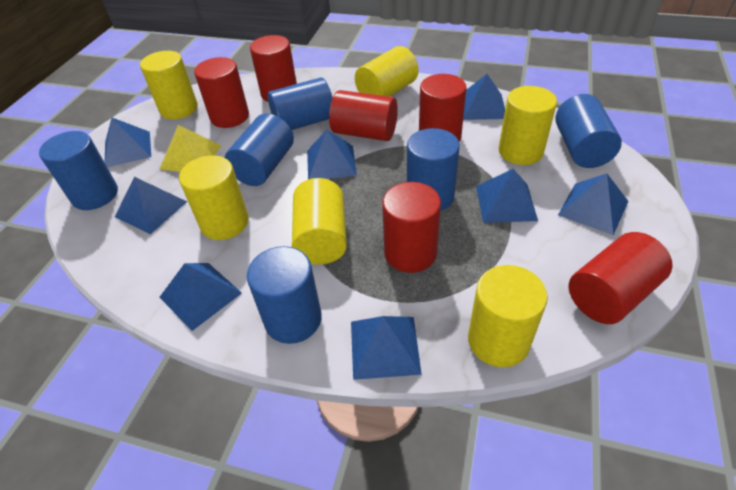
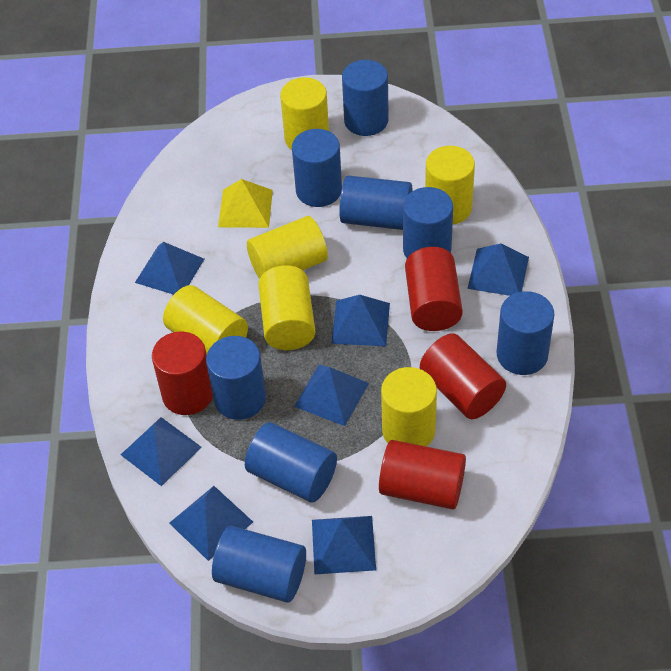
blue cylinder: 6 -> 8
blue pyramid: 8 -> 7
red cylinder: 6 -> 4

